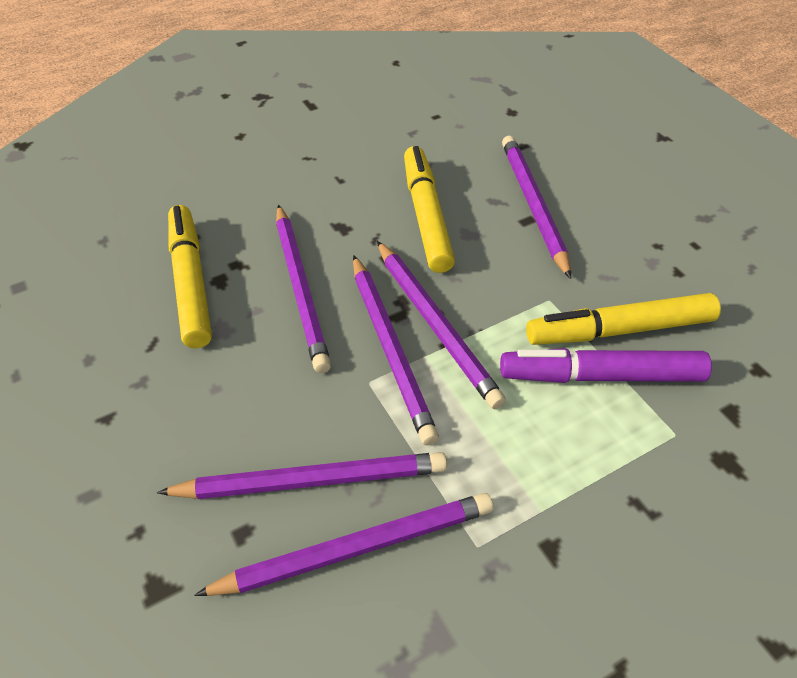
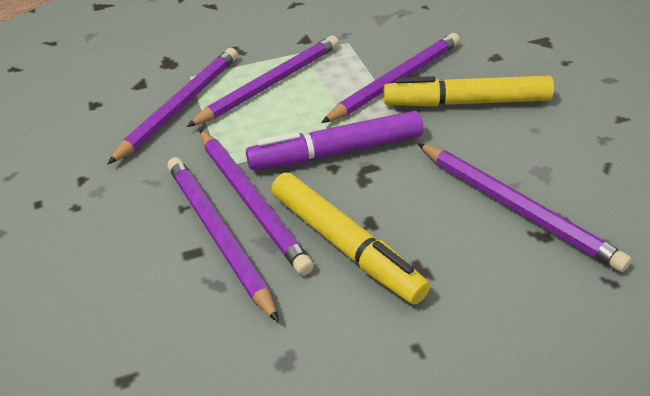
yellow marker: 3 -> 2

